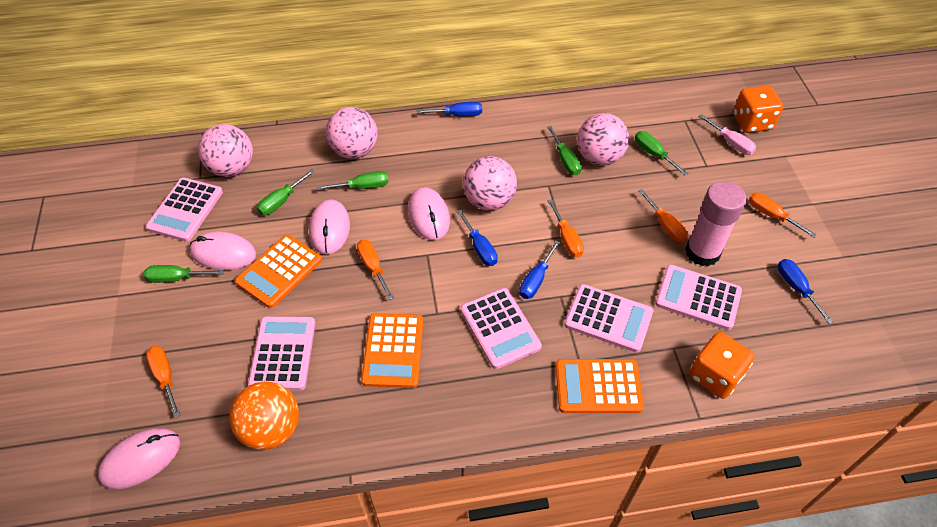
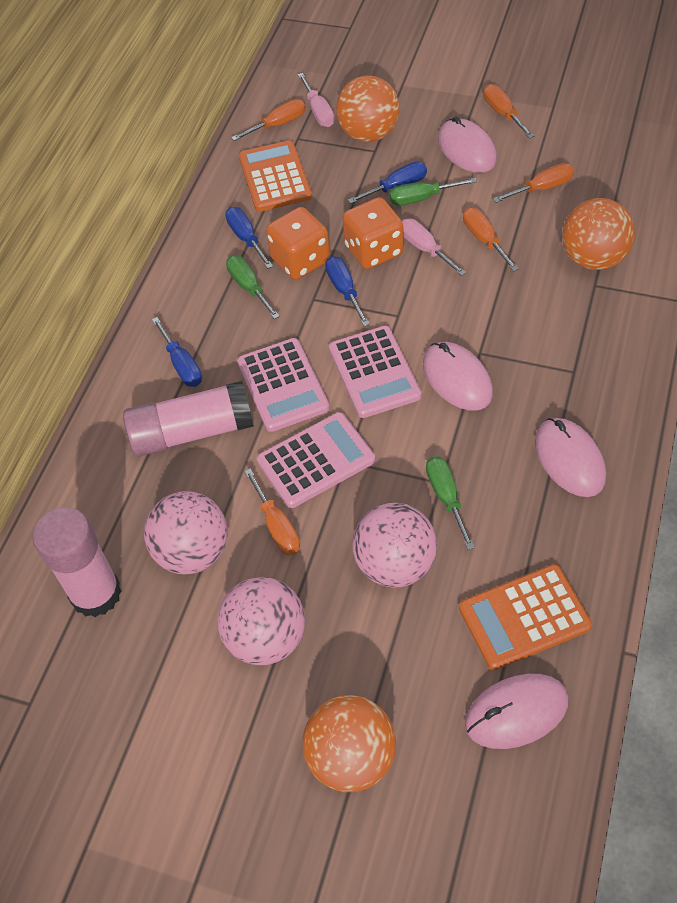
green screwdriver: 5 -> 3
orange ball: 1 -> 3
orange calculator: 3 -> 2
pink ball: 4 -> 3
pink calculator: 5 -> 3
pink glue stick: 1 -> 2
pink screwdriver: 1 -> 2

